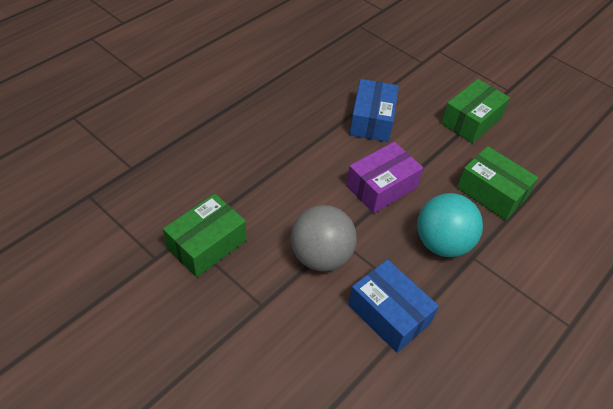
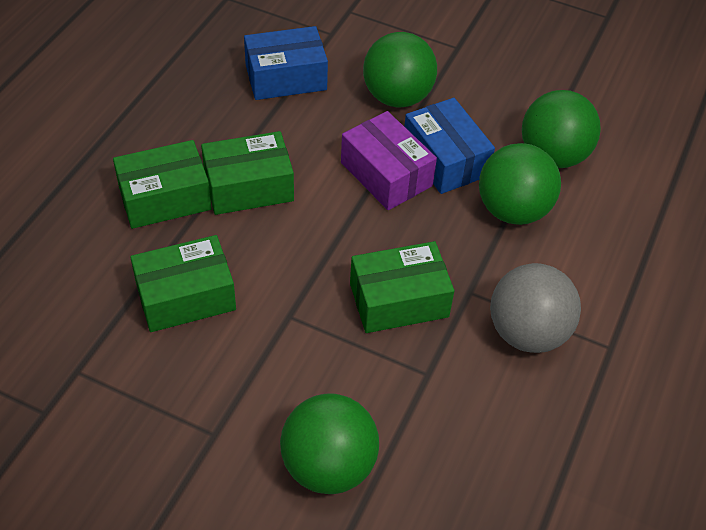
green ball: 0 -> 4
green box: 3 -> 4
turquoise ball: 1 -> 0

